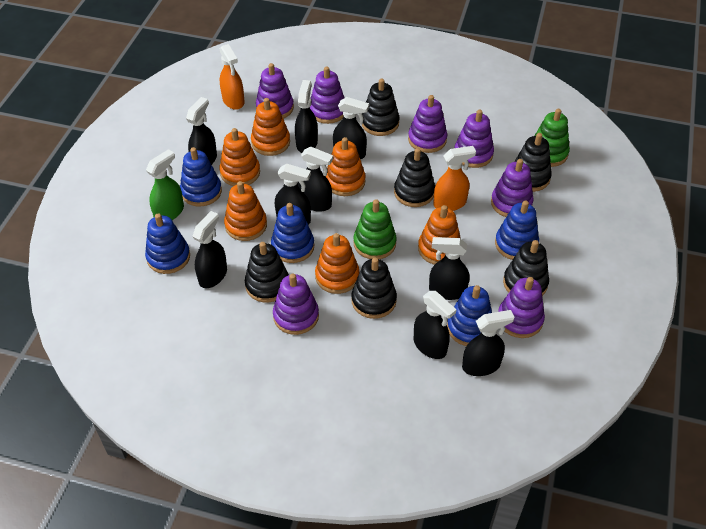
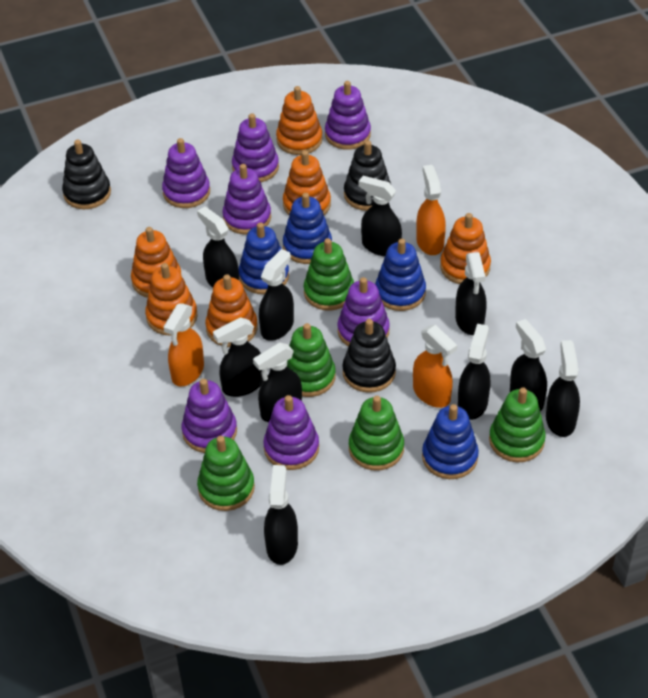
black spray bottle: 9 -> 10
black stacking toy: 6 -> 3
blue stacking toy: 5 -> 4
green spray bottle: 1 -> 0
green stacking toy: 2 -> 5
orange spray bottle: 2 -> 3

